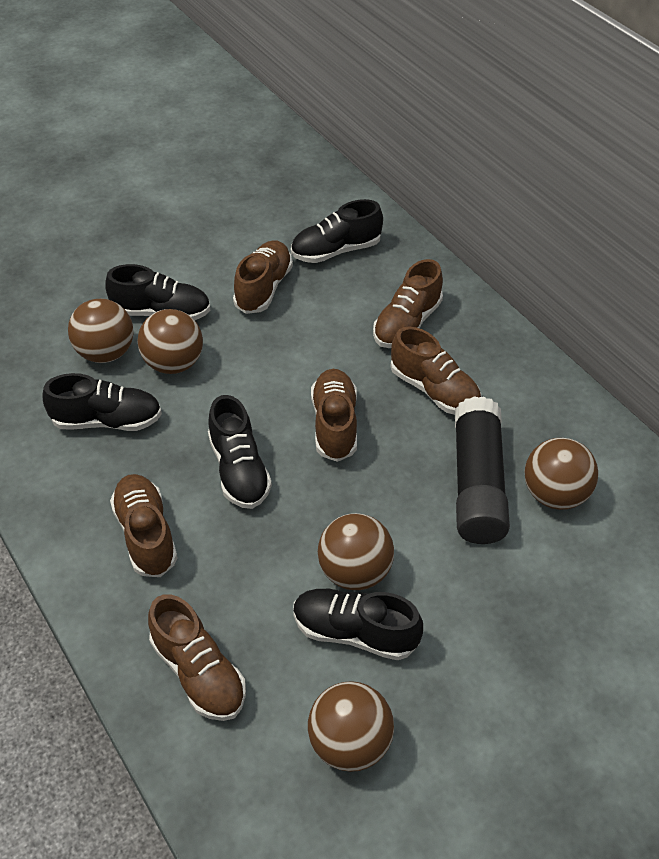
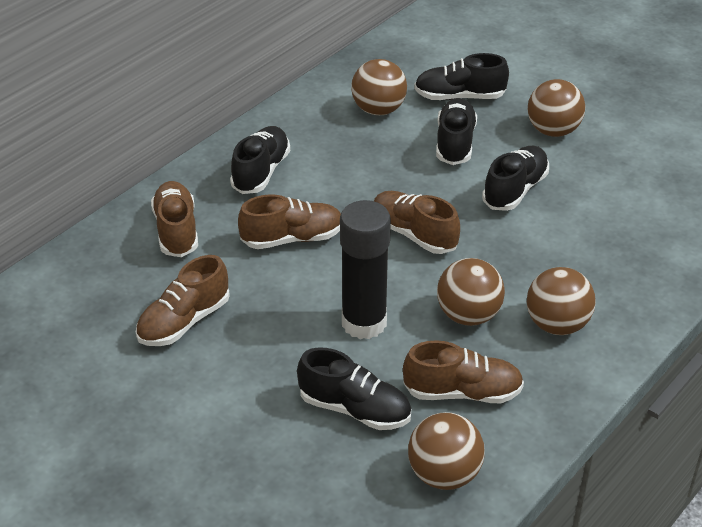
brown shoe: 6 -> 5

